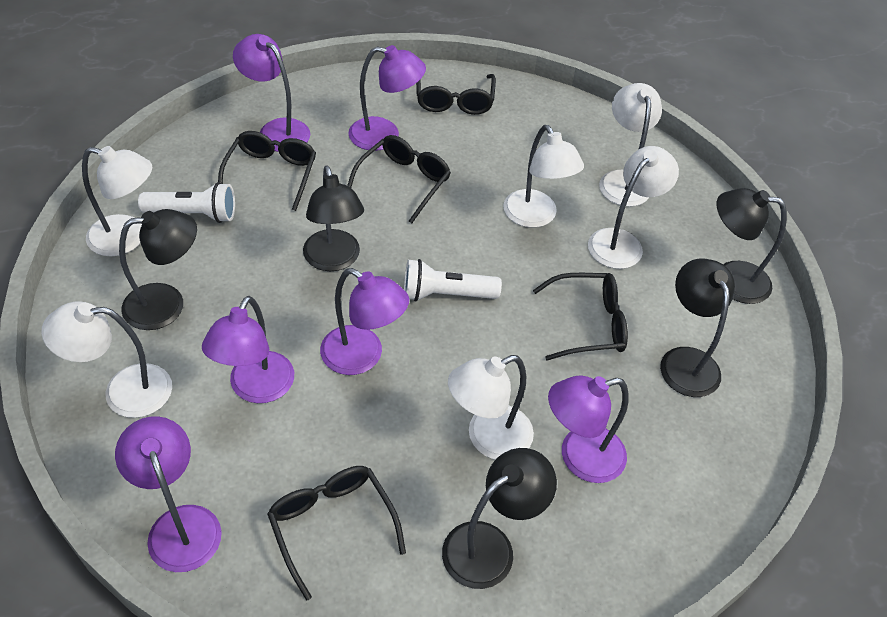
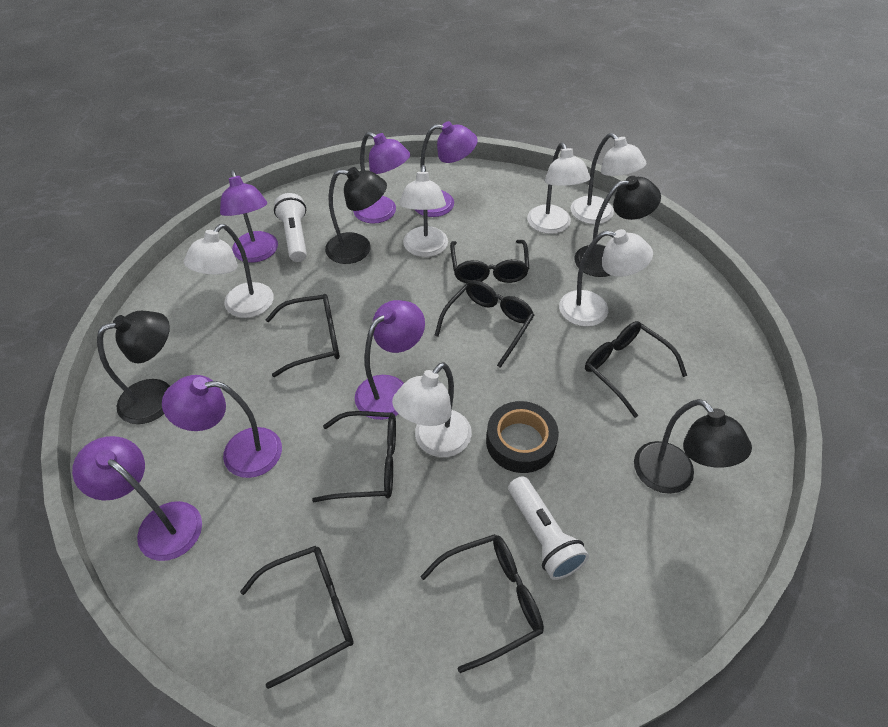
black glasses: 5 -> 7
black lamp: 5 -> 4
black tape: 0 -> 1

